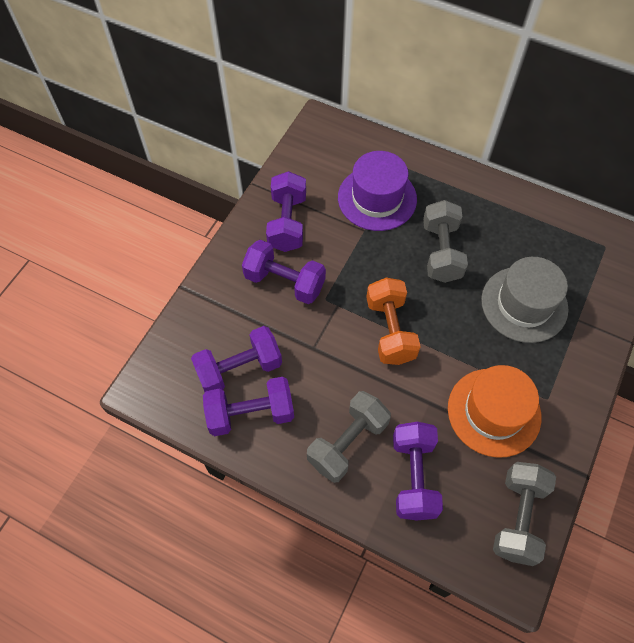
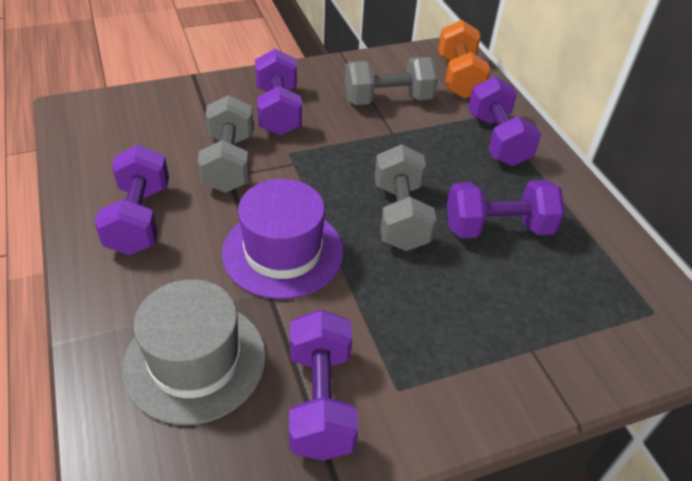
orange hat: 1 -> 0

